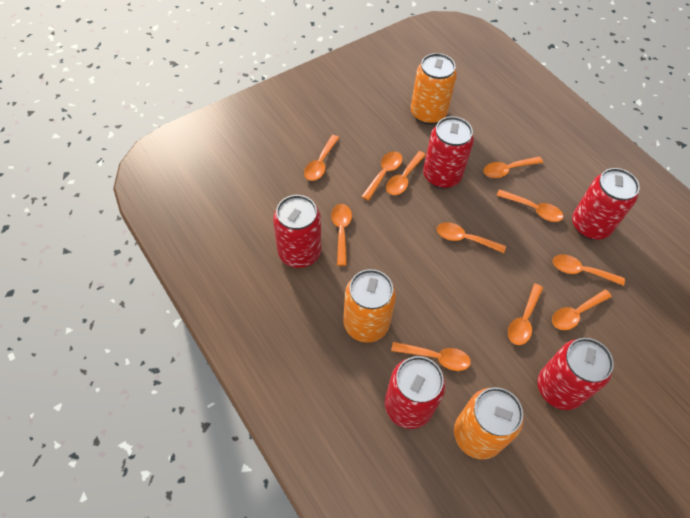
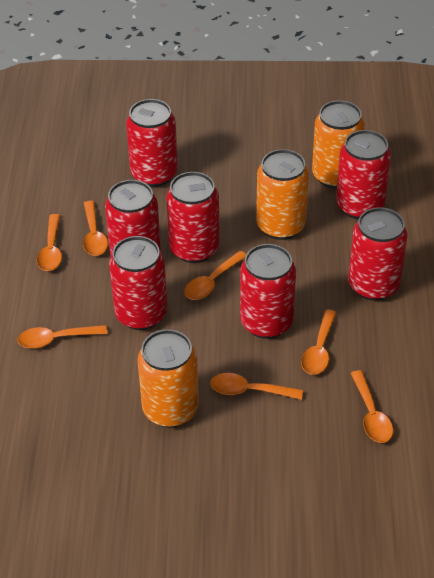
orange spoon: 11 -> 7
red can: 5 -> 7

